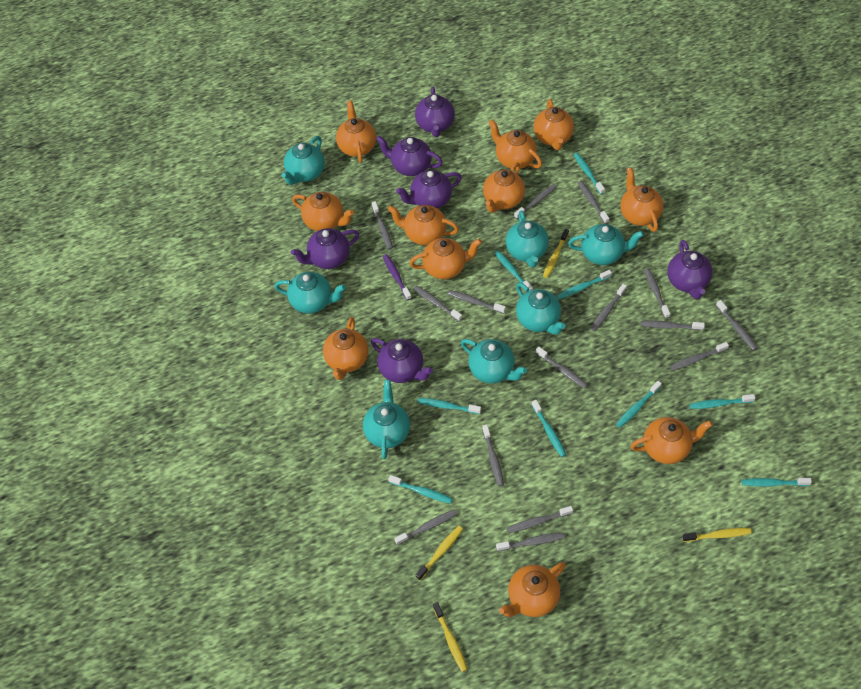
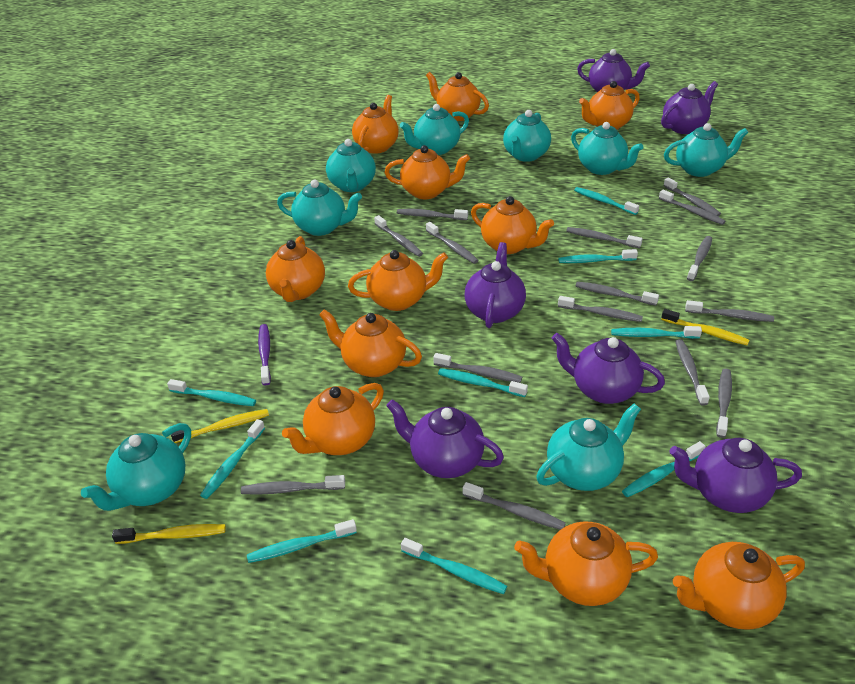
turquoise teapot: 7 -> 8
yellow toothbrush: 4 -> 3

